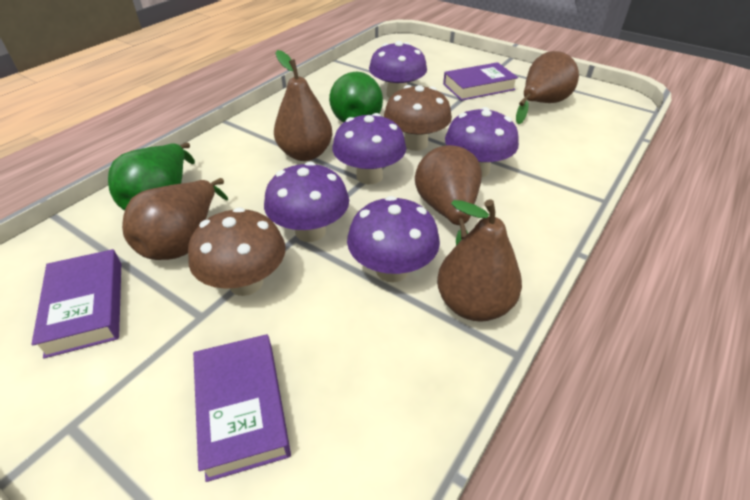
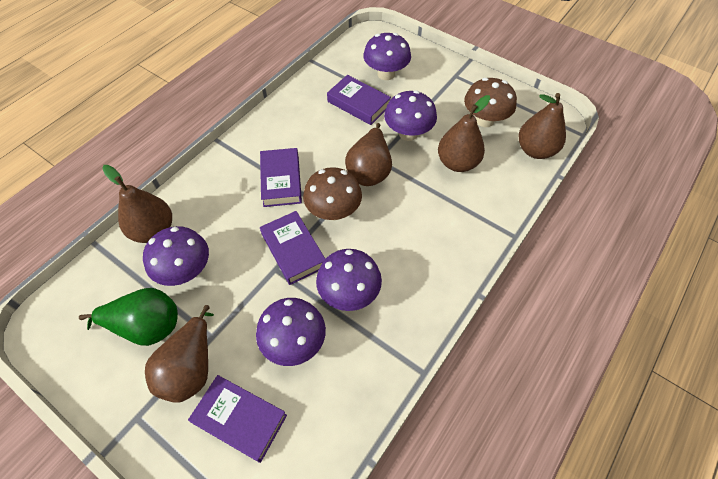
green pear: 2 -> 1
purple book: 3 -> 4

